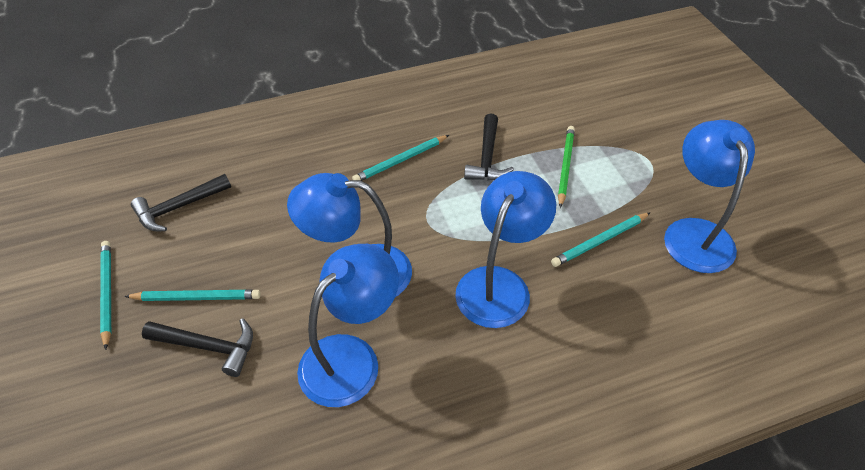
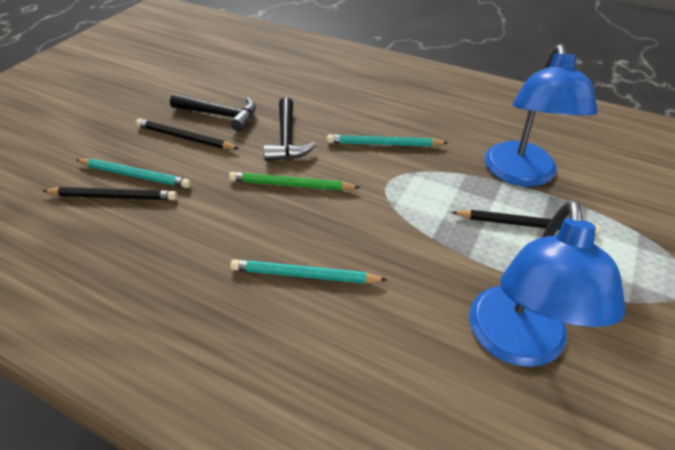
black hammer: 3 -> 2
black pencil: 0 -> 3
blue lamp: 4 -> 2
turquoise pencil: 4 -> 3

